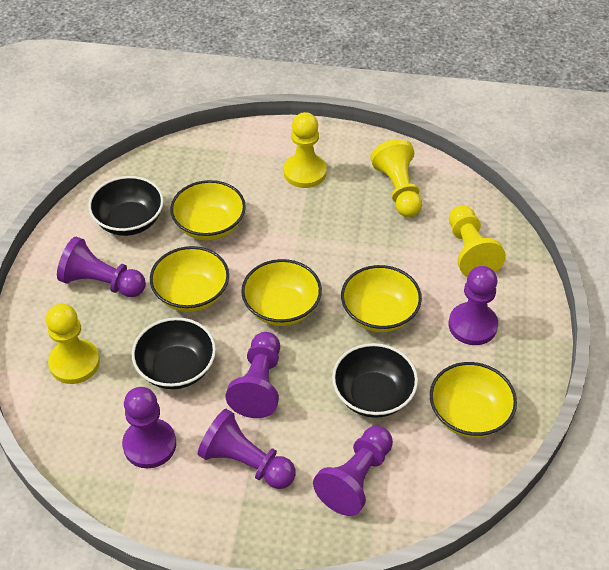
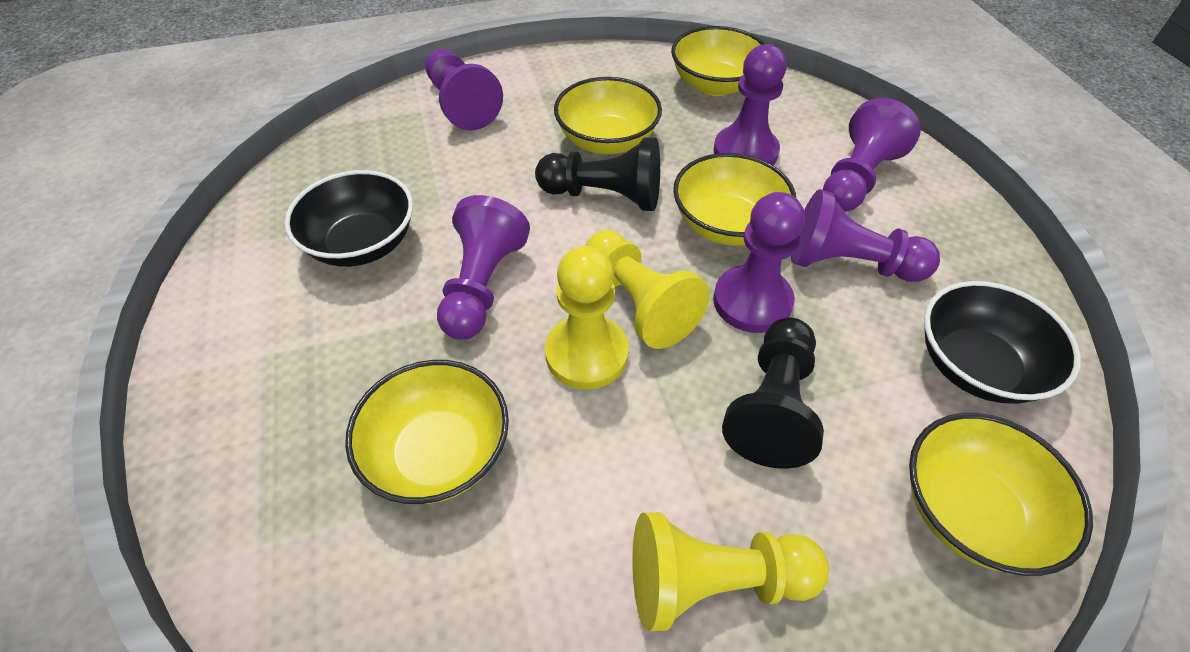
black bowl: 3 -> 2
black pawn: 0 -> 2
yellow pawn: 4 -> 3

